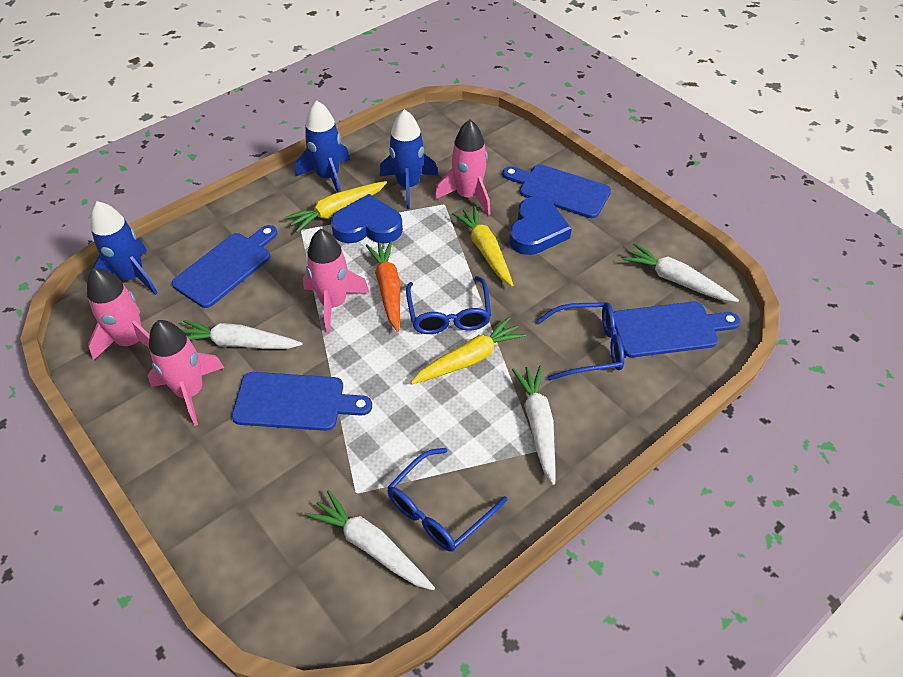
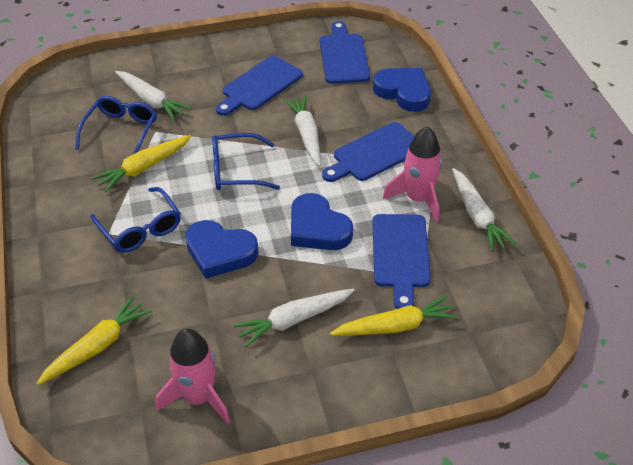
blue heart: 2 -> 3
blue rocket: 3 -> 0
orange carrot: 1 -> 0
pink rocket: 4 -> 2

